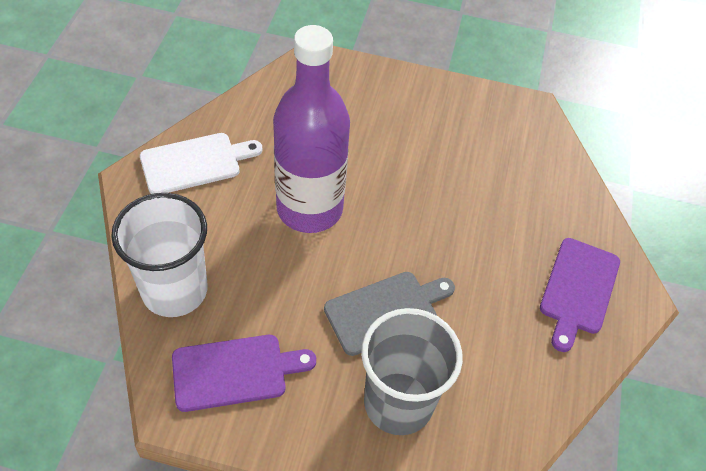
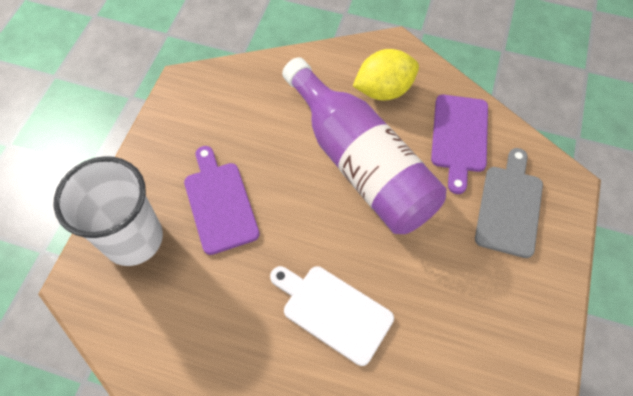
grey cup: 1 -> 0
yellow lemon: 0 -> 1

